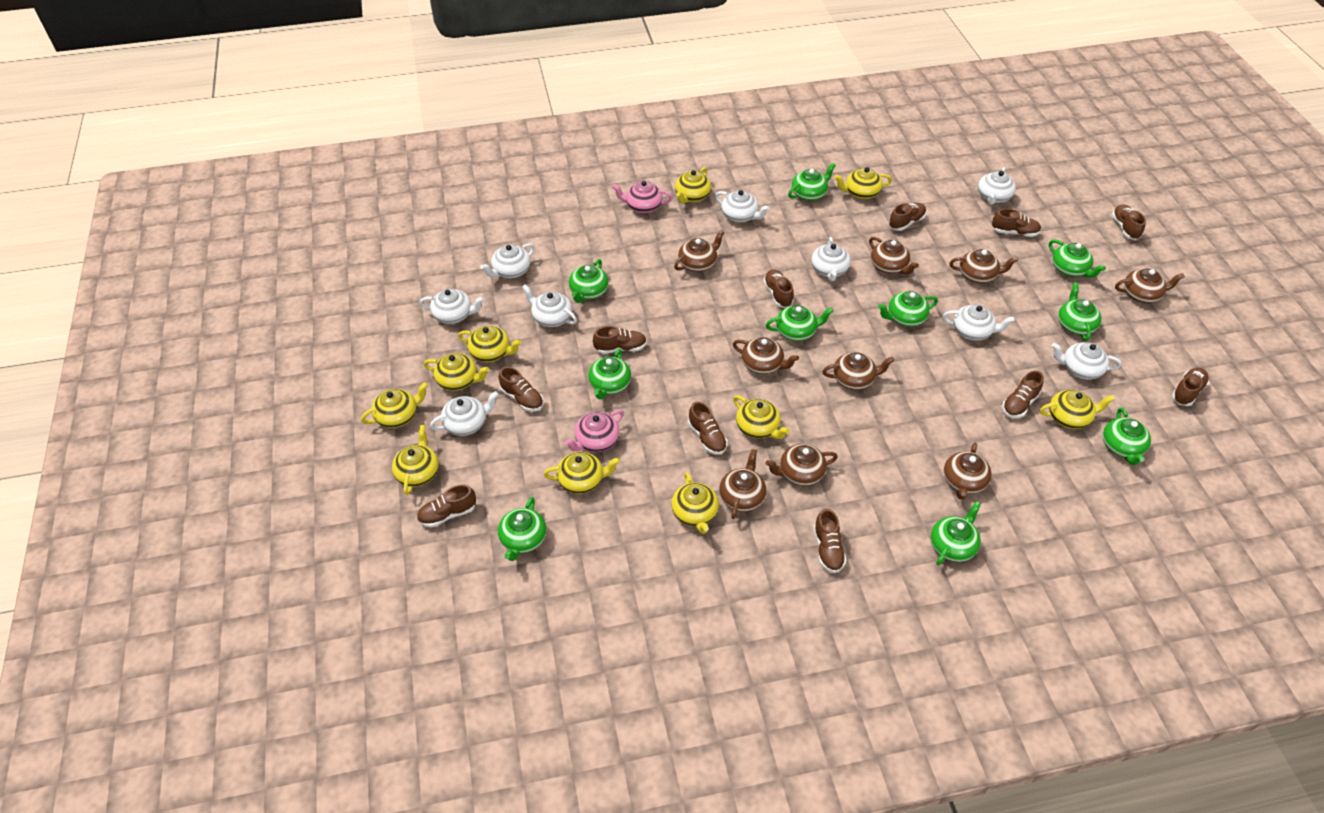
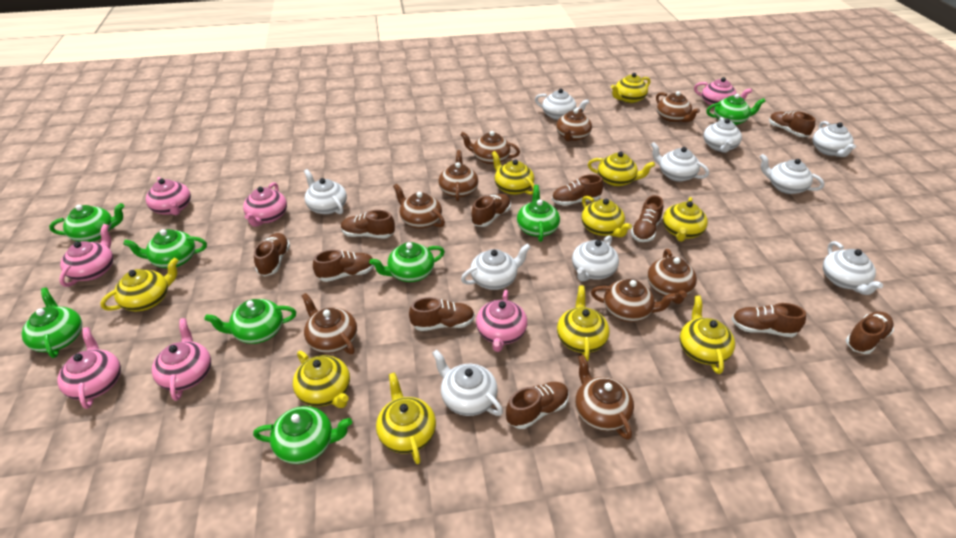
green teapot: 10 -> 8
pink teapot: 2 -> 7
white teapot: 9 -> 10

